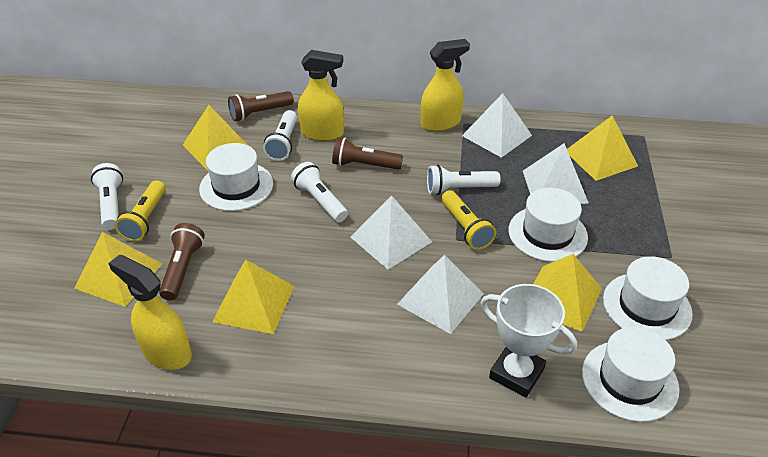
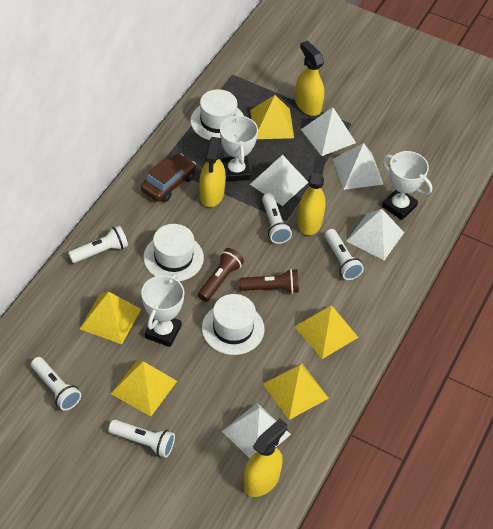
brown car: 0 -> 1
brown flashlight: 3 -> 2
white flashlight: 4 -> 5
white hat: 4 -> 3
white pyramid: 4 -> 5
white trophy: 1 -> 3
yellow flashlight: 2 -> 0
yellow spray bottle: 3 -> 4

